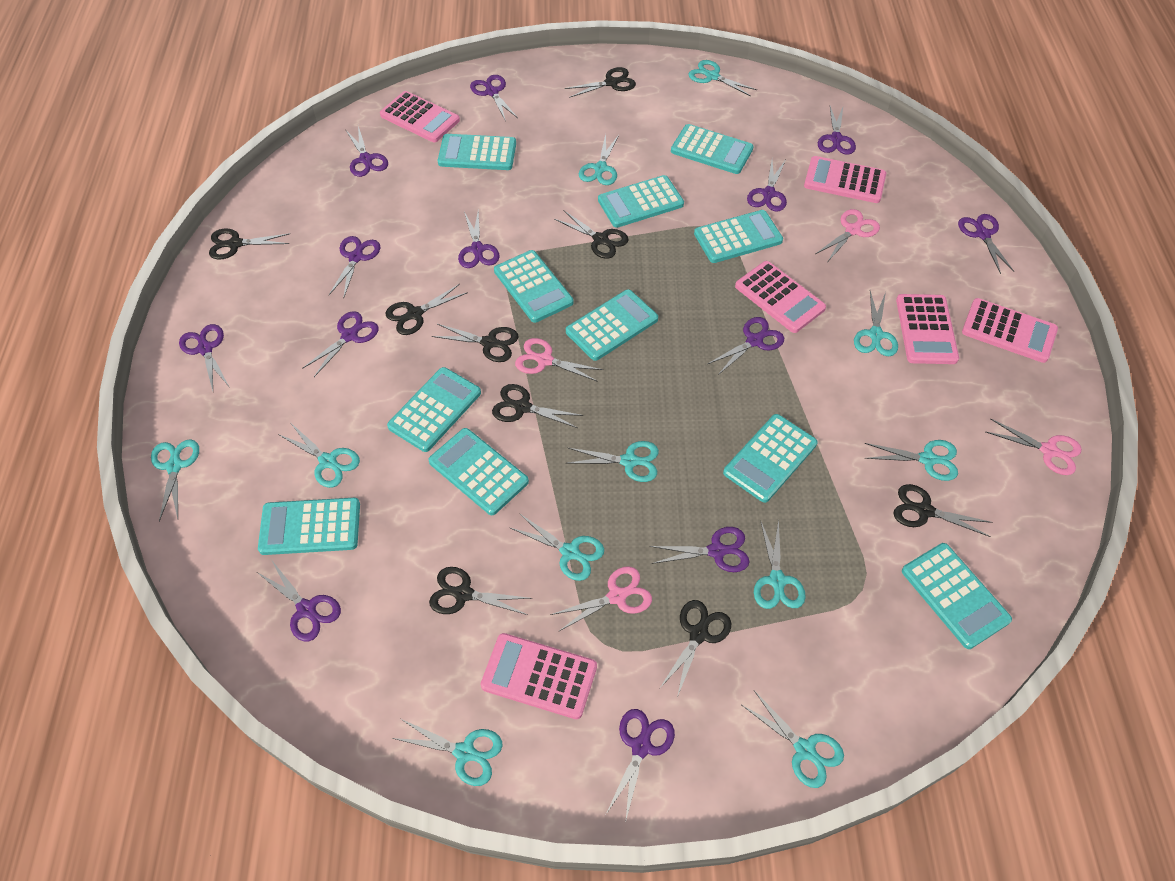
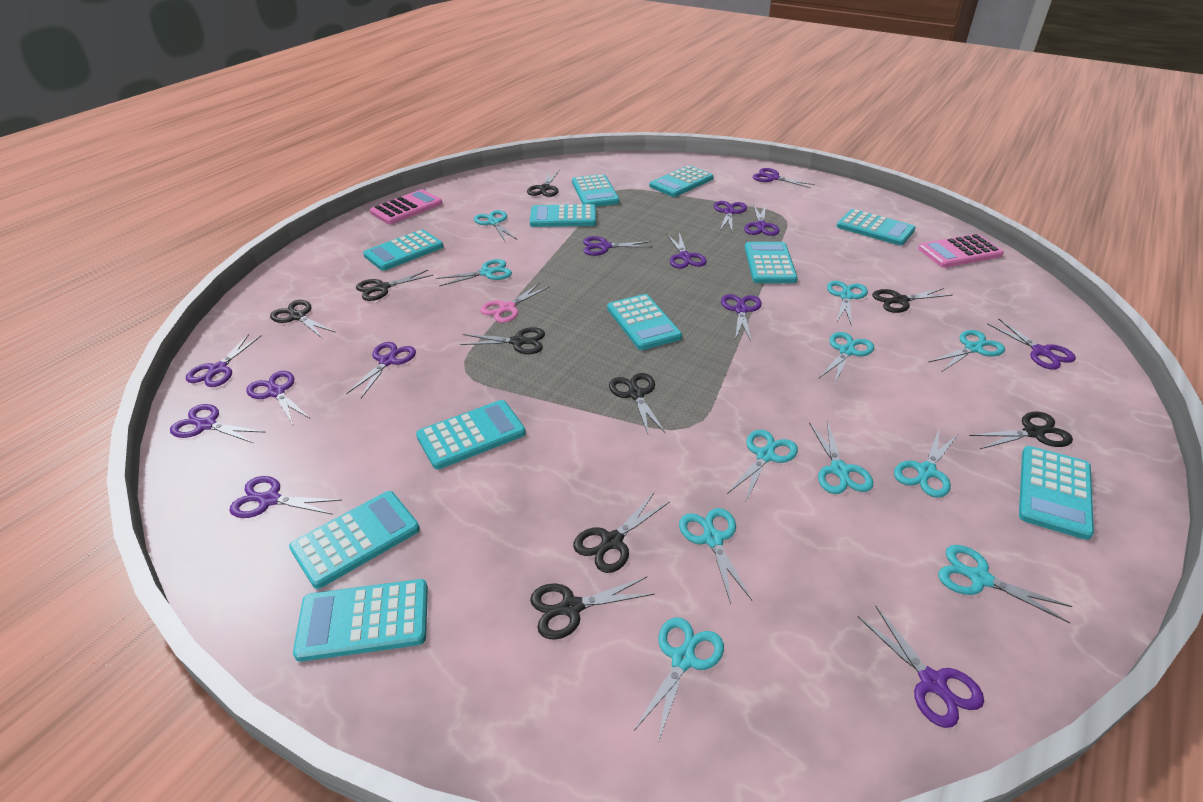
pink calculator: 6 -> 2
pink scissors: 4 -> 1

